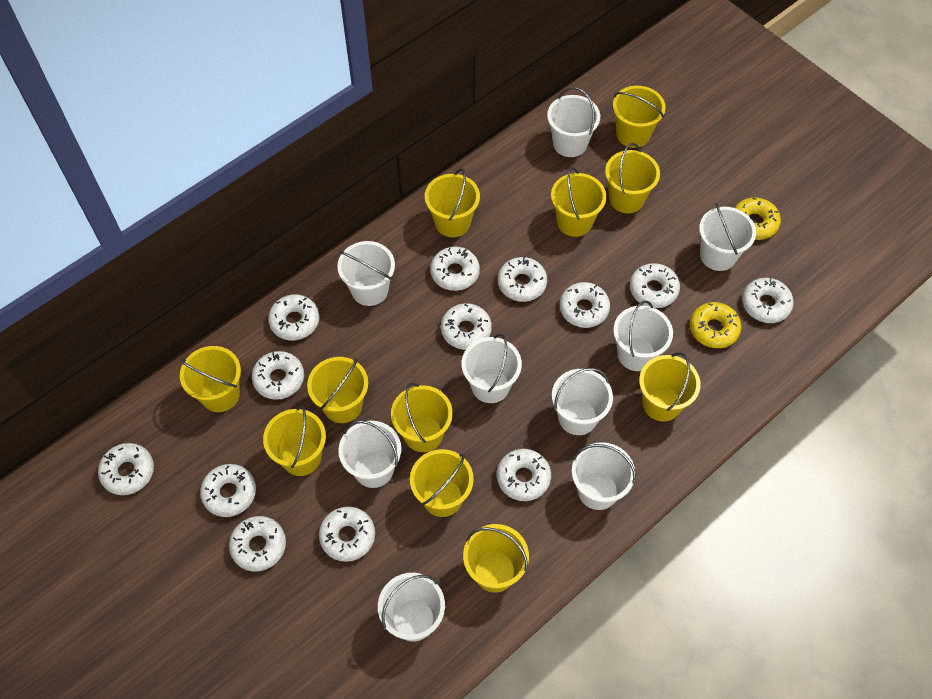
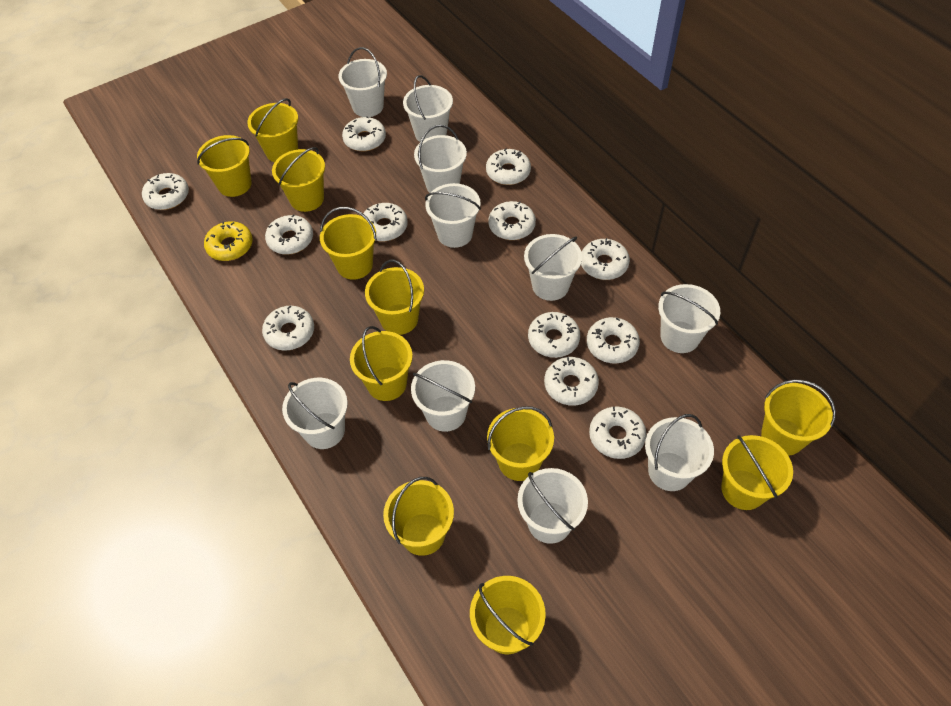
white bucket: 9 -> 10
white donut: 13 -> 12
yellow donut: 2 -> 1

